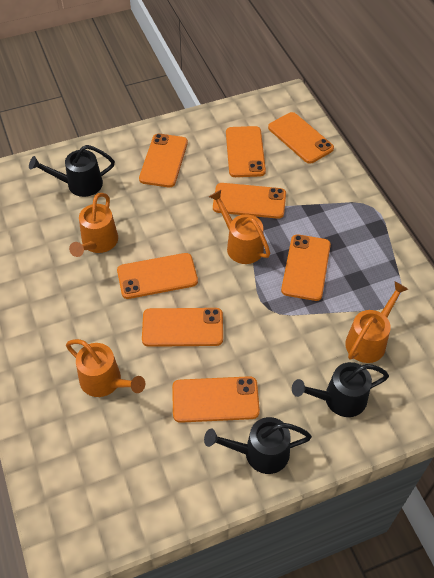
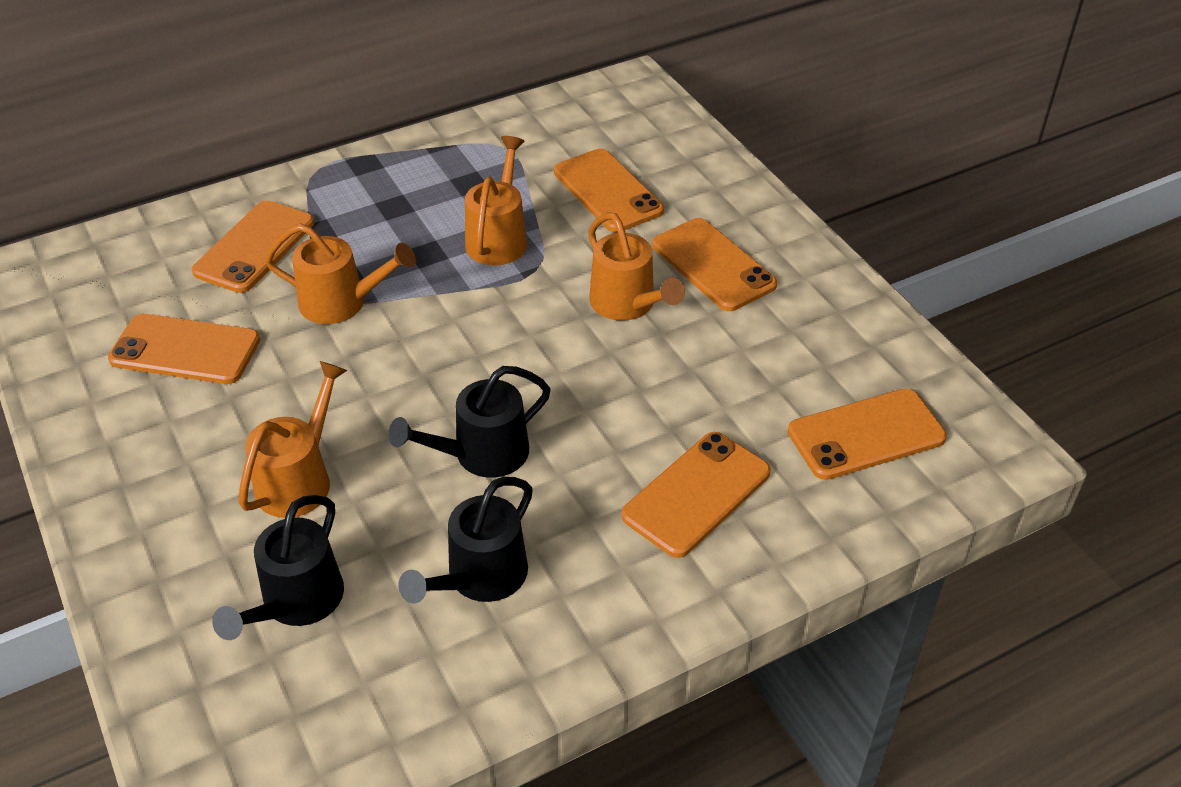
orange phone: 8 -> 6

